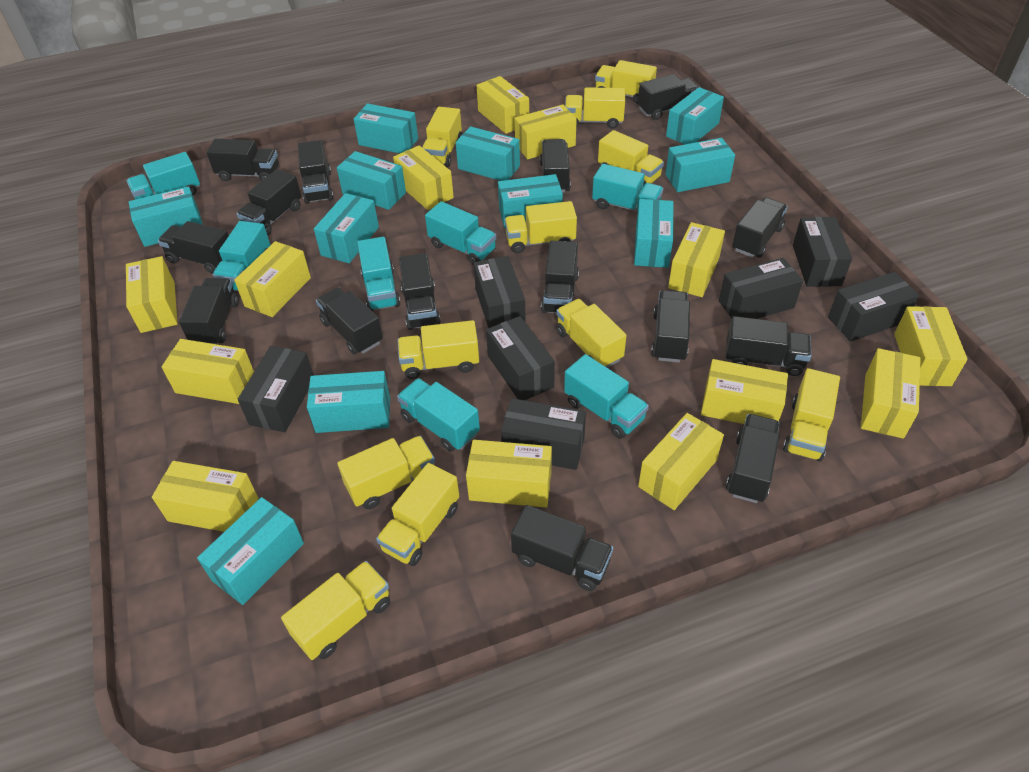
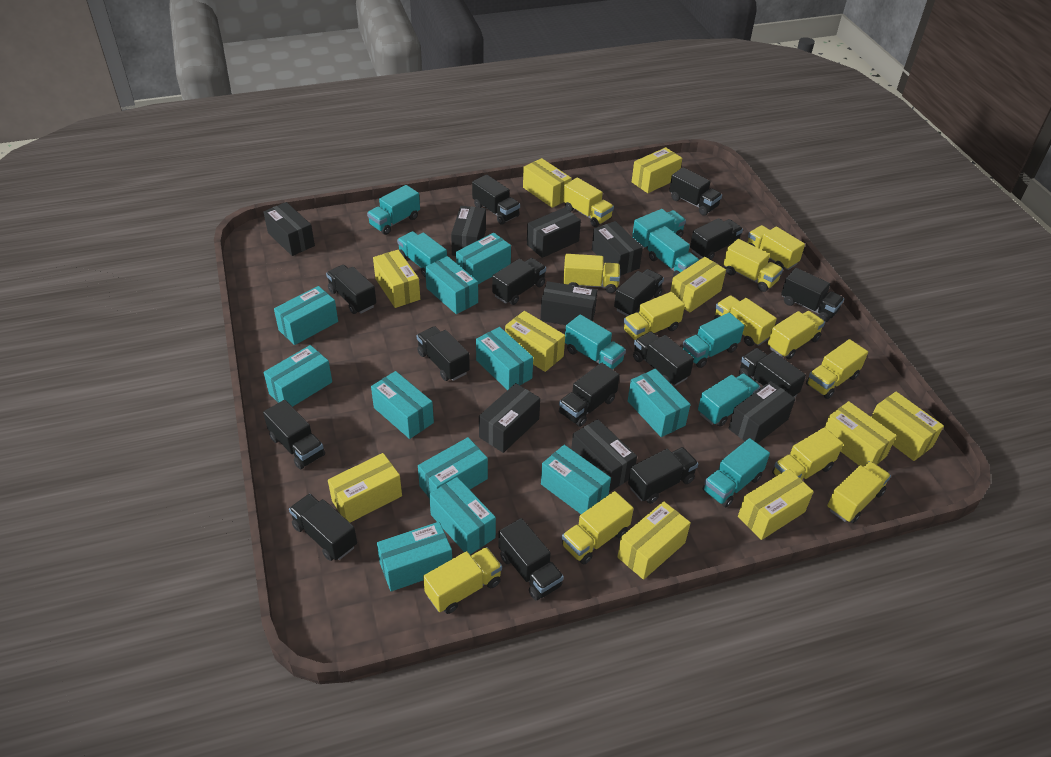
black box: 7 -> 8
turquoise truck: 7 -> 8
yellow box: 13 -> 10
yellow truck: 11 -> 12

